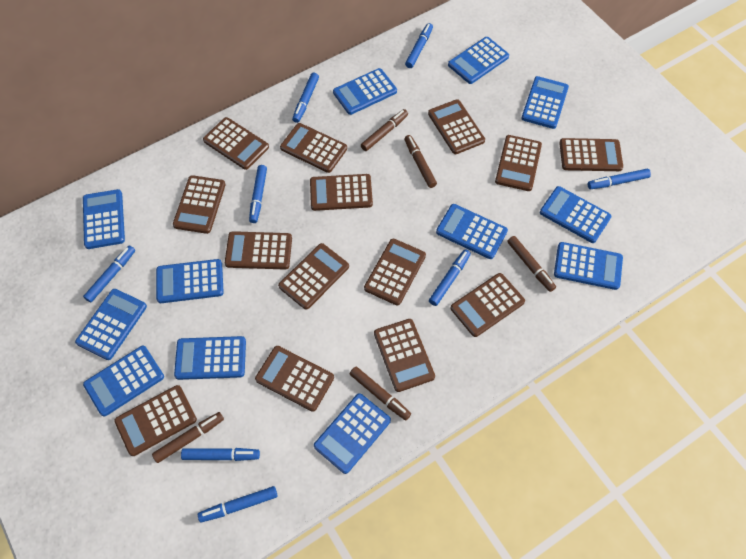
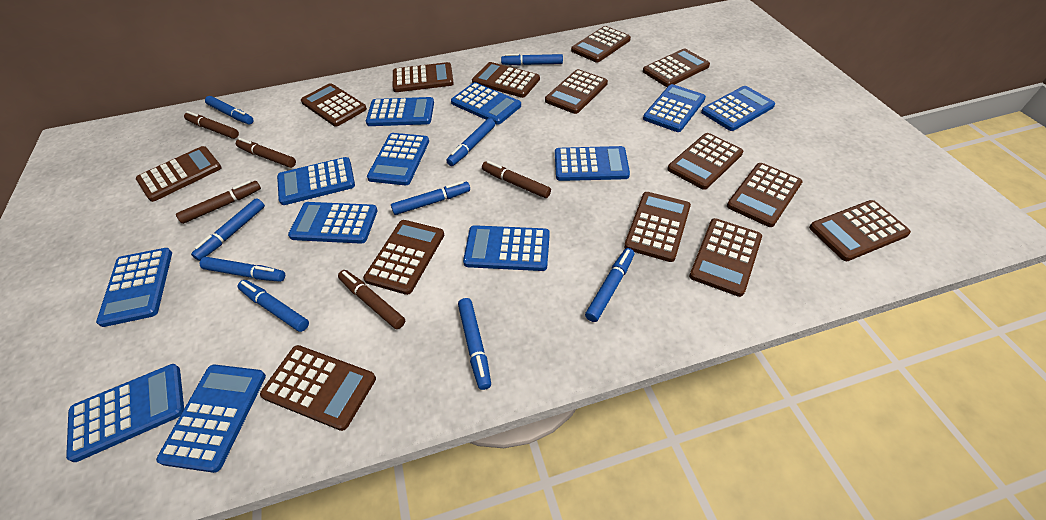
blue marker: 8 -> 9

